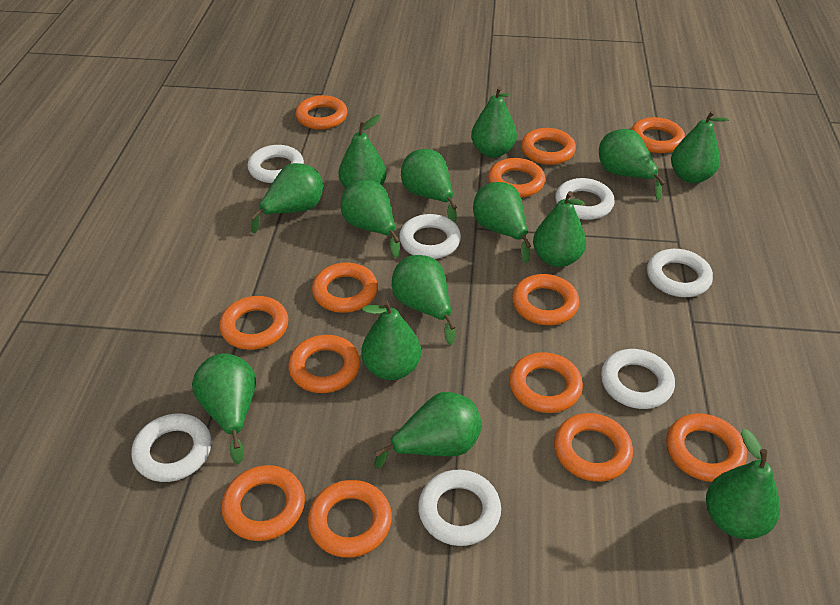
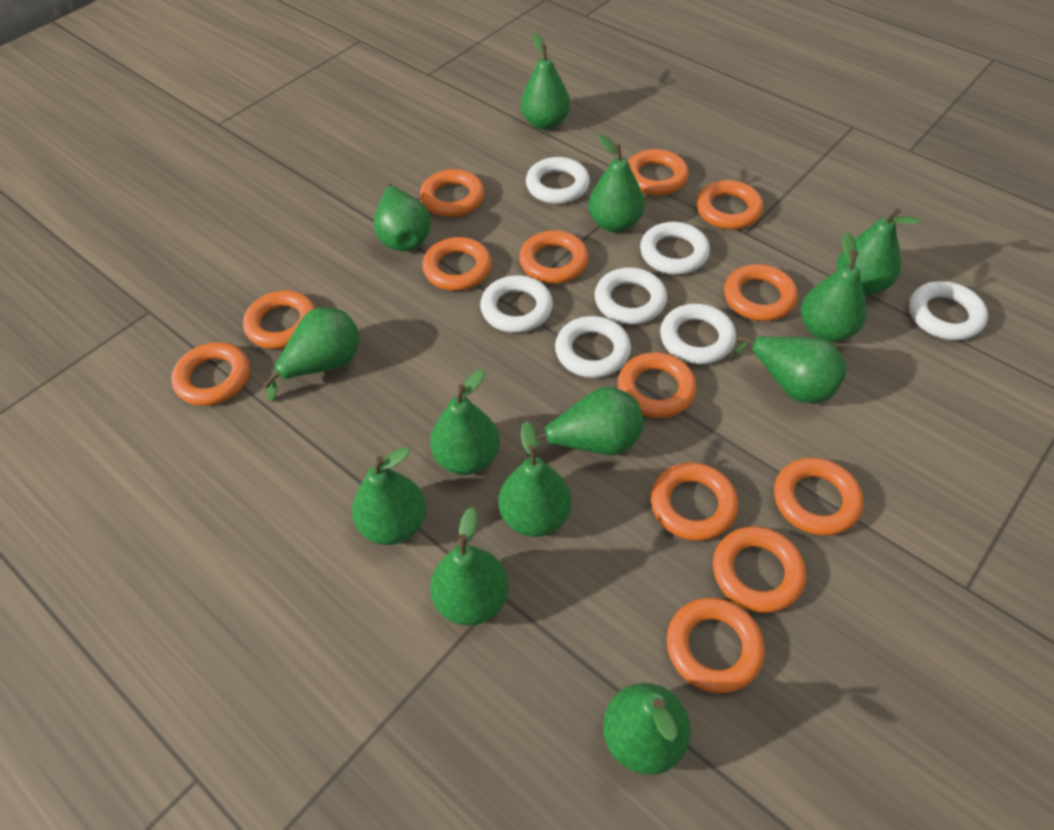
green pear: 14 -> 13

